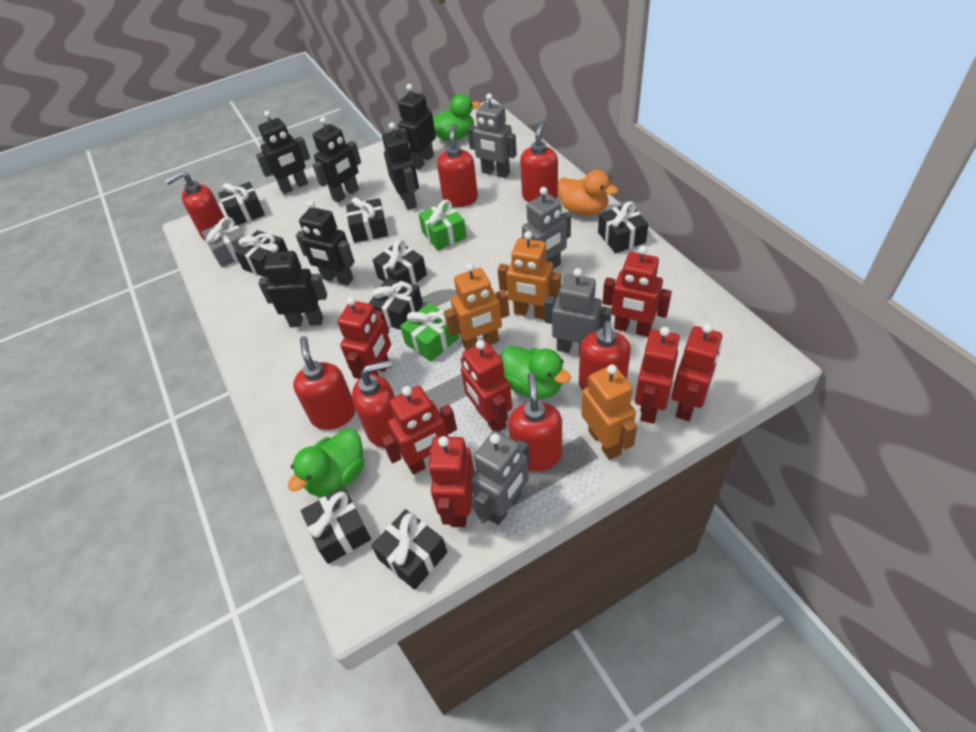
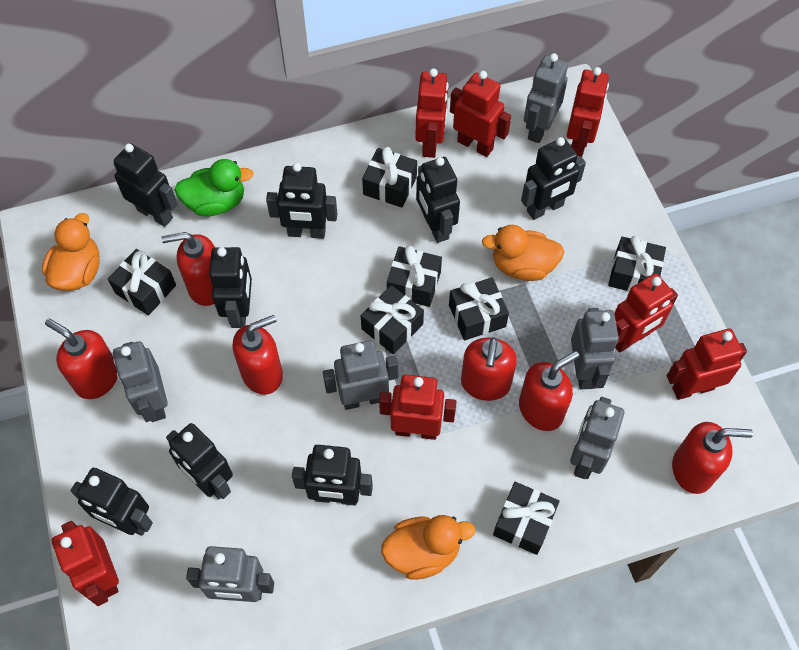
black gift: 8 -> 7
black robot: 6 -> 8
green duck: 3 -> 1
green gift: 2 -> 0
grey gift: 1 -> 0
grey robot: 4 -> 6
orange duck: 1 -> 3
orange robot: 3 -> 0
red soap dispenser: 7 -> 6

